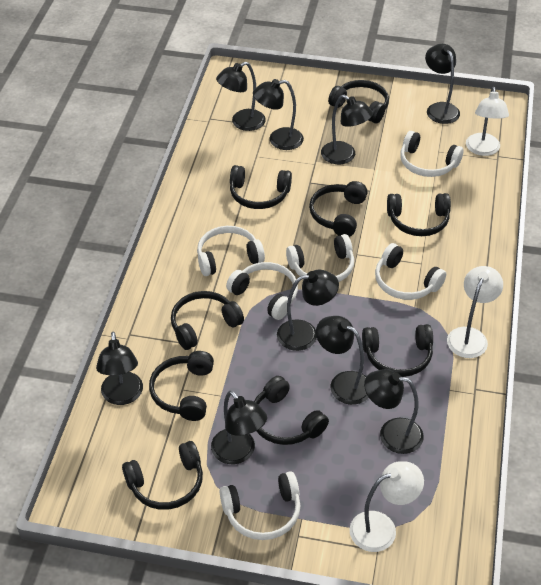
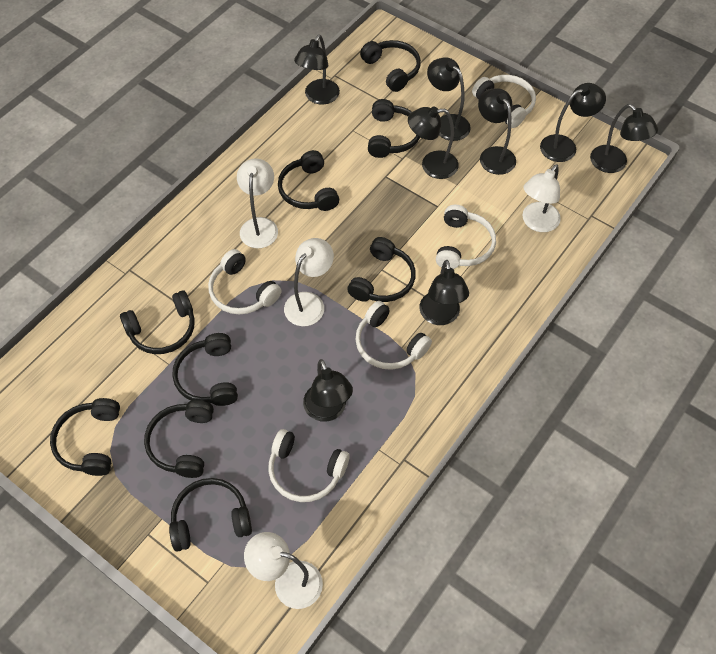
black lamp: 9 -> 8
white headphones: 6 -> 5
white lamp: 3 -> 4

